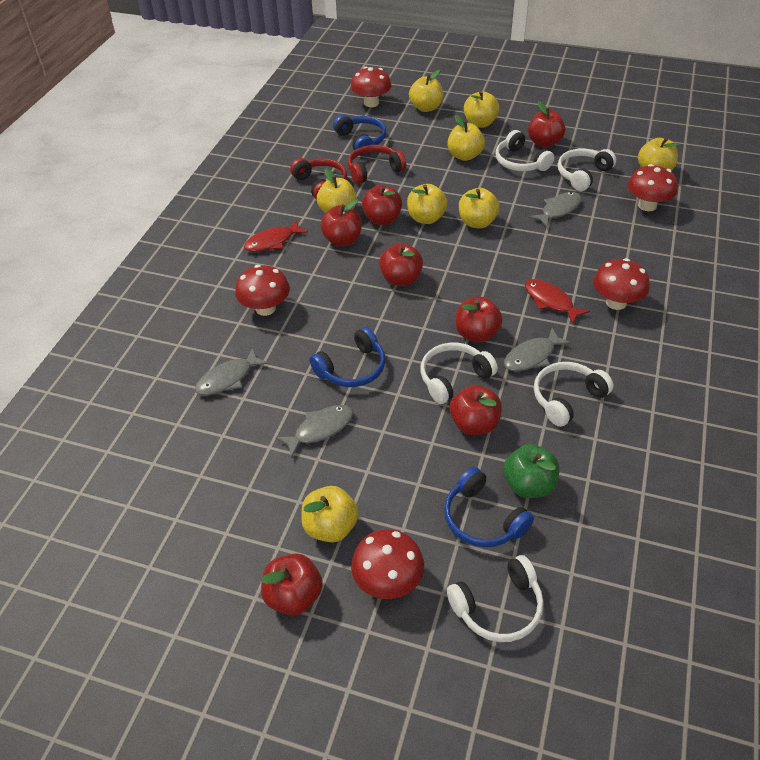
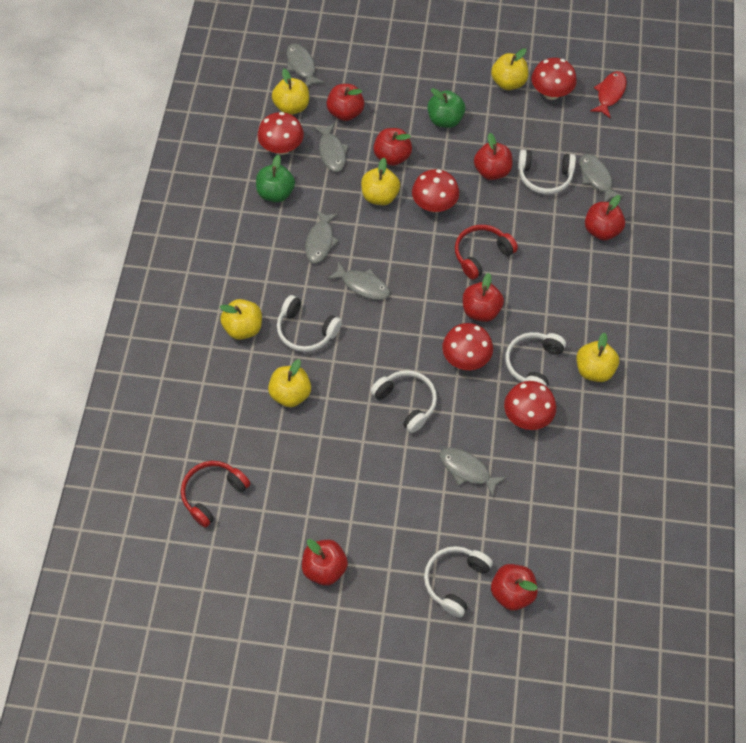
blue headphones: 3 -> 0
green apple: 1 -> 2
grey fish: 4 -> 6
red fish: 2 -> 1
yellow apple: 8 -> 6

